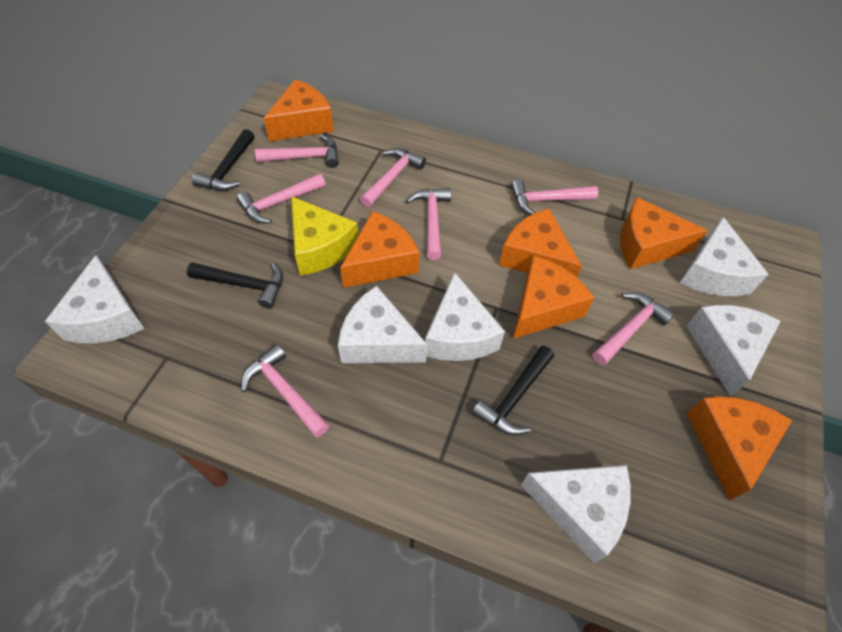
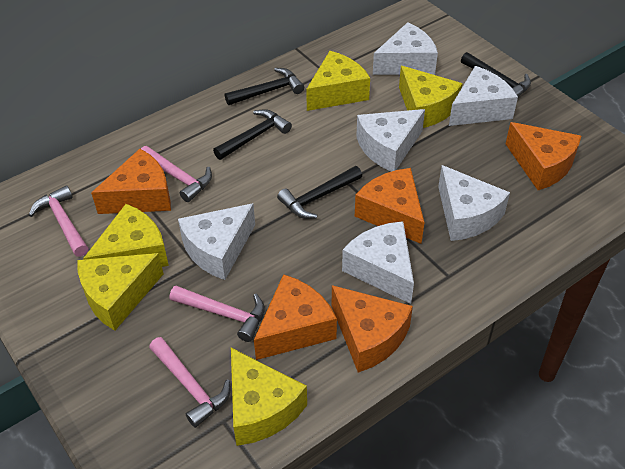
black hammer: 3 -> 4
orange cheese: 6 -> 5
pink hammer: 7 -> 4
yellow cheese: 1 -> 5

